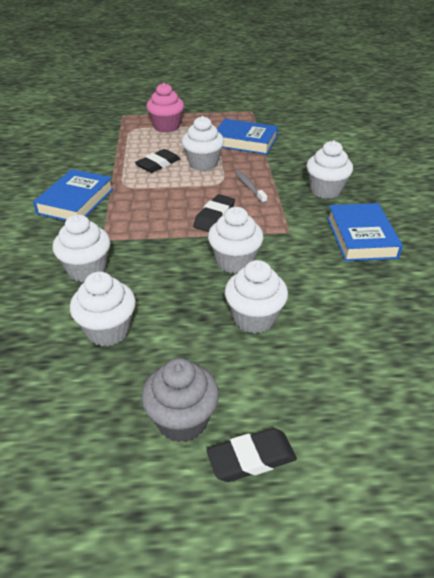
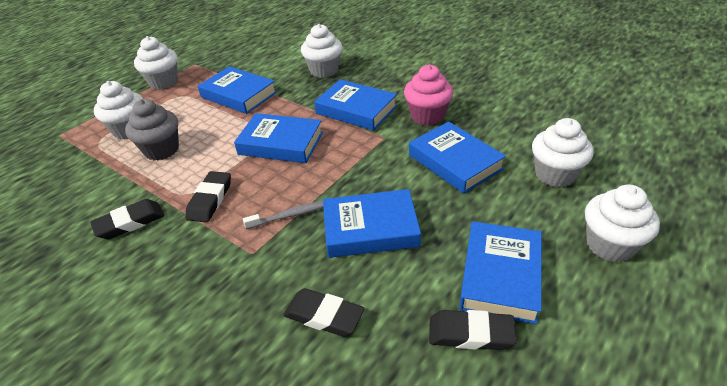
black eraser: 3 -> 4
blue book: 3 -> 6
white cupcake: 6 -> 5

